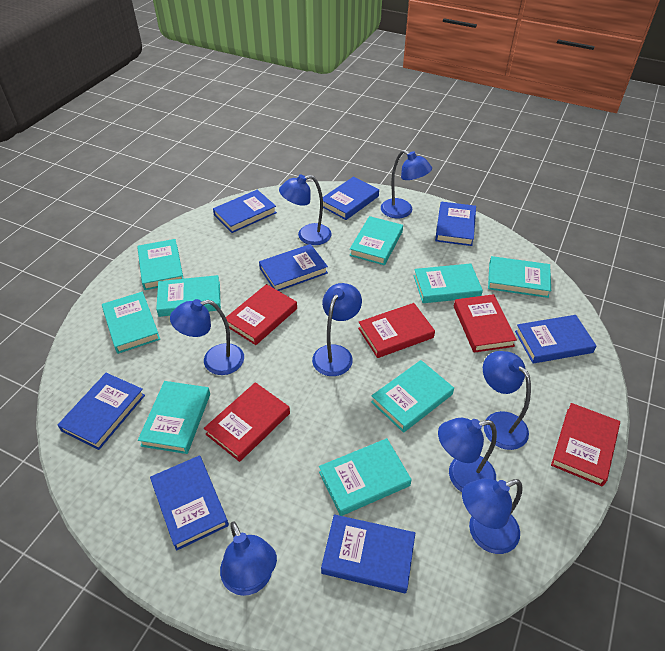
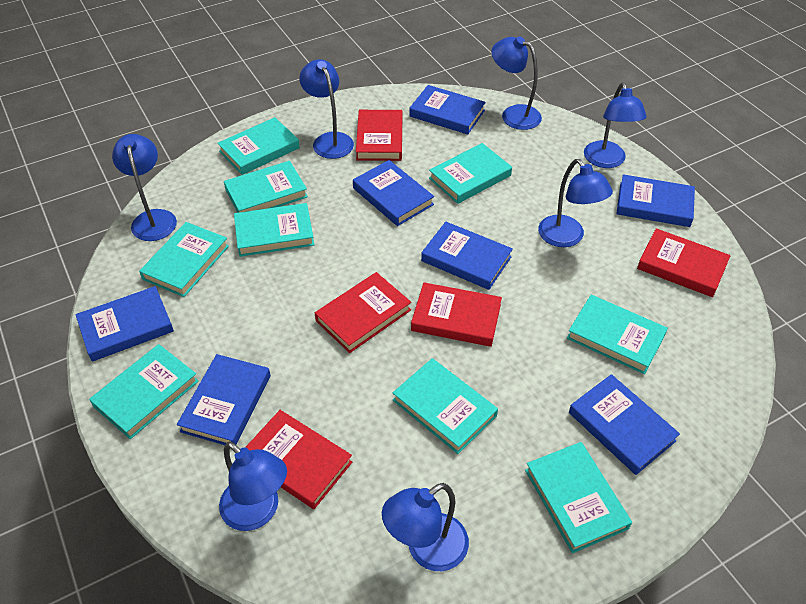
blue book: 8 -> 7
blue lamp: 8 -> 7

